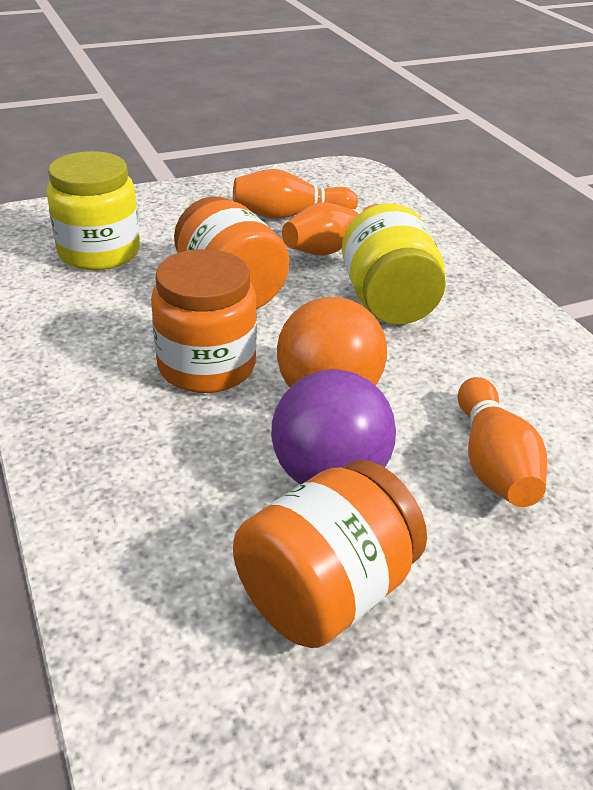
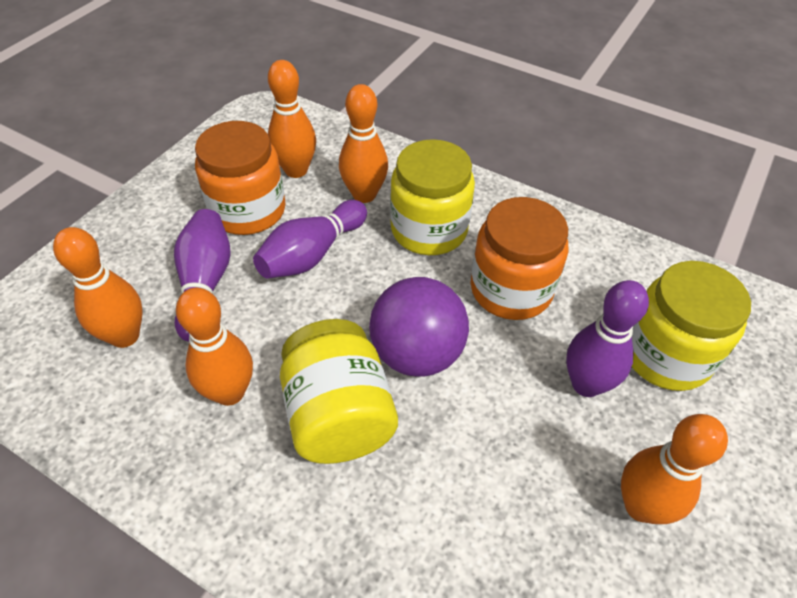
orange ball: 1 -> 0
orange bowling pin: 3 -> 5
orange jar: 3 -> 2
purple bowling pin: 0 -> 3
yellow jar: 2 -> 3

